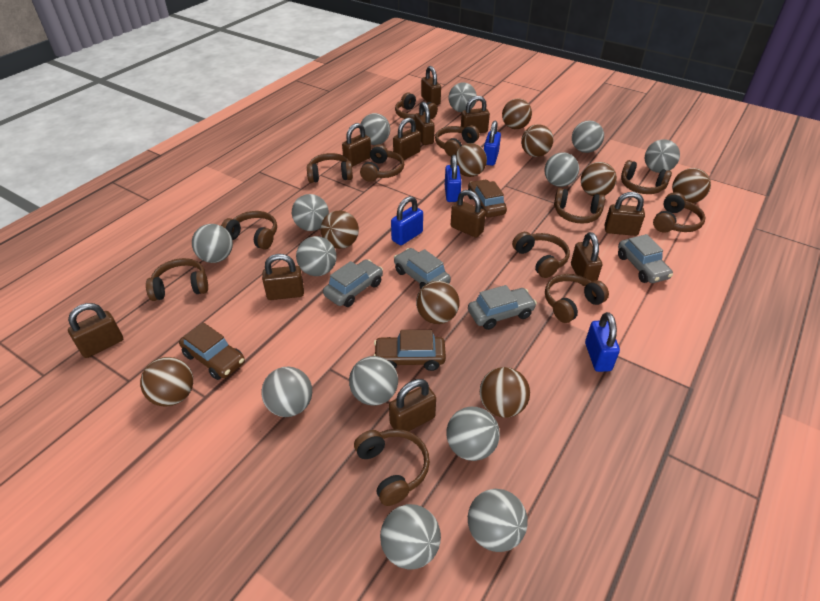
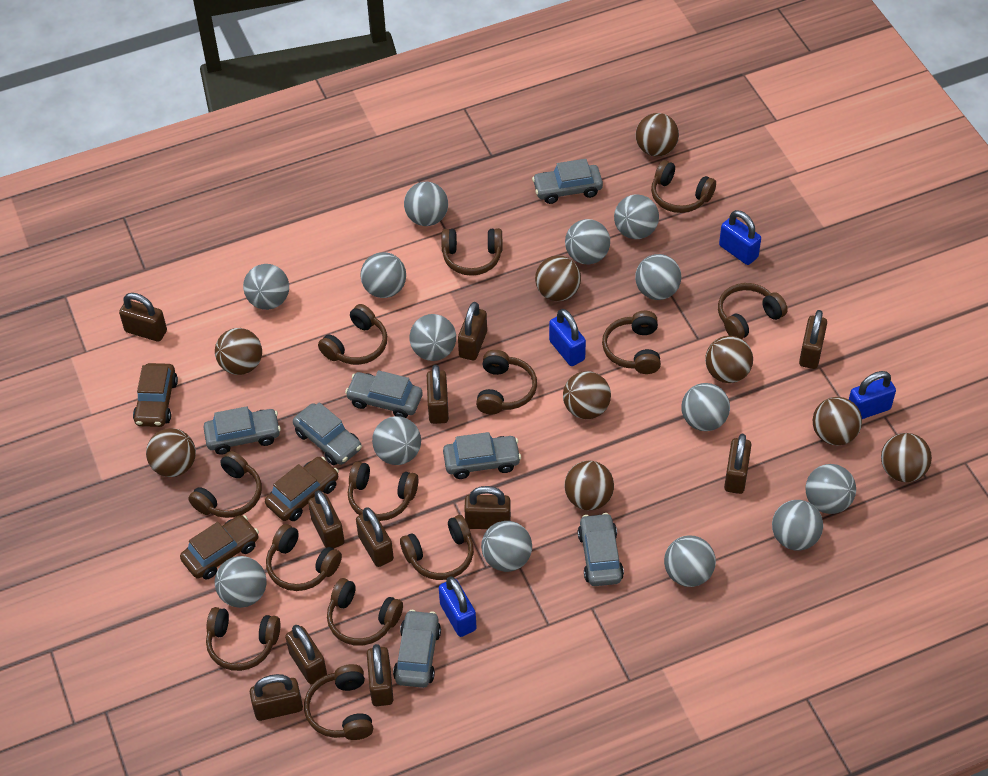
brown headphones: 12 -> 13
grey ball: 13 -> 14
grey car: 4 -> 7

